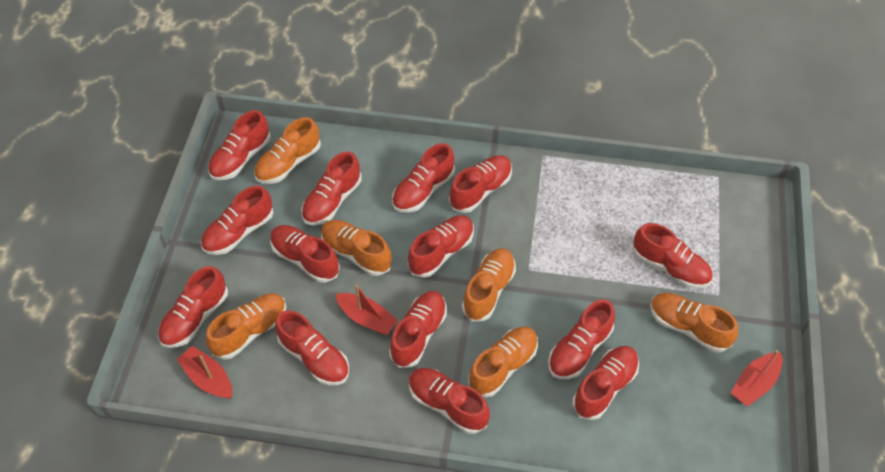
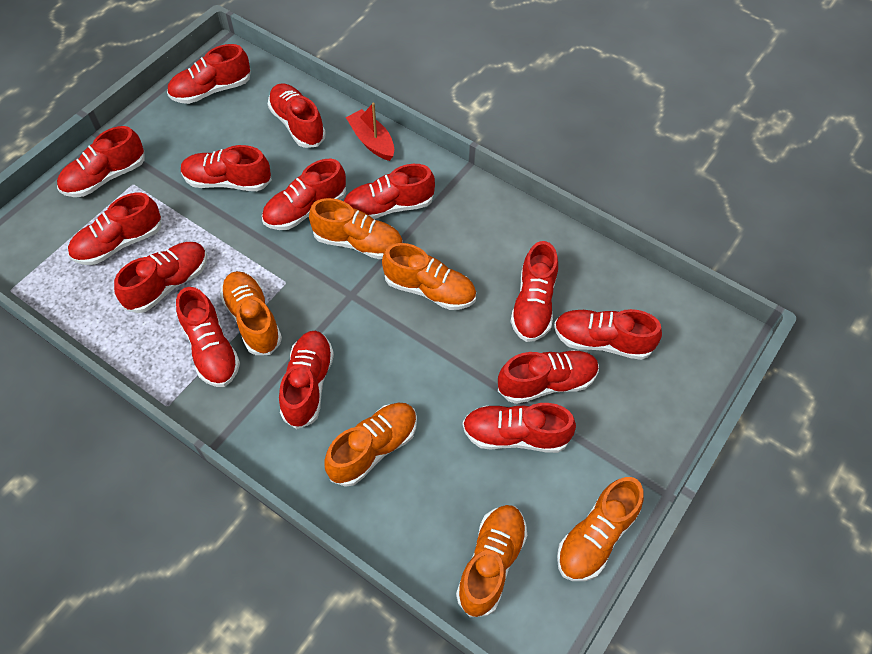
red boat: 3 -> 1

